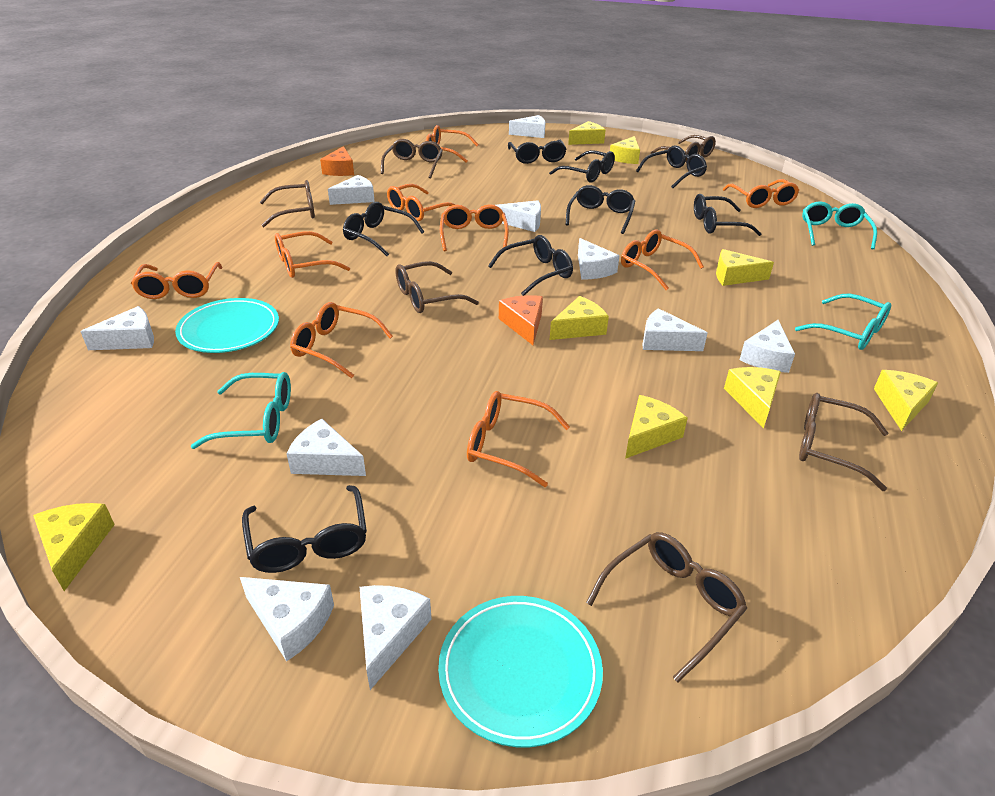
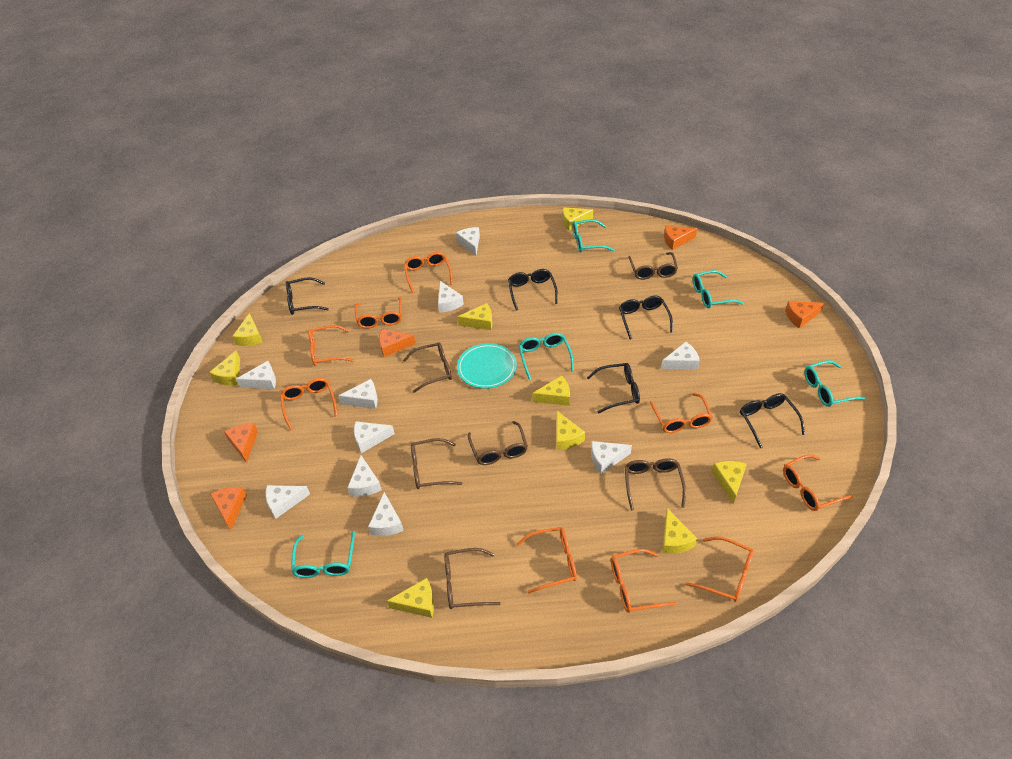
black glasses: 8 -> 5
orange cheese: 2 -> 5
turquoise glasses: 3 -> 5
turquoise plate: 2 -> 1
yellow cheese: 8 -> 9

